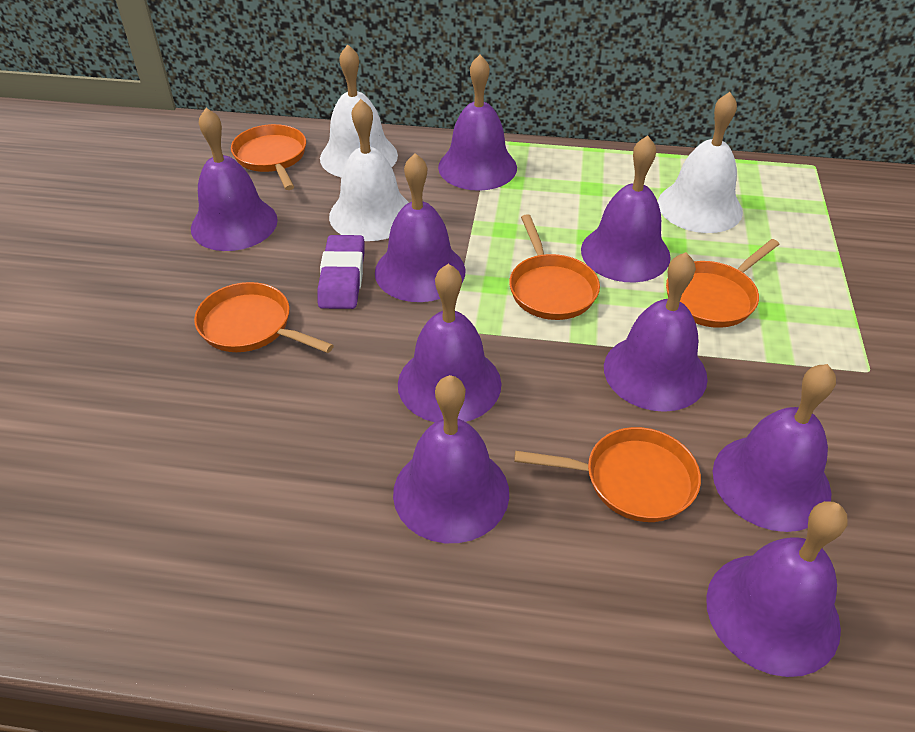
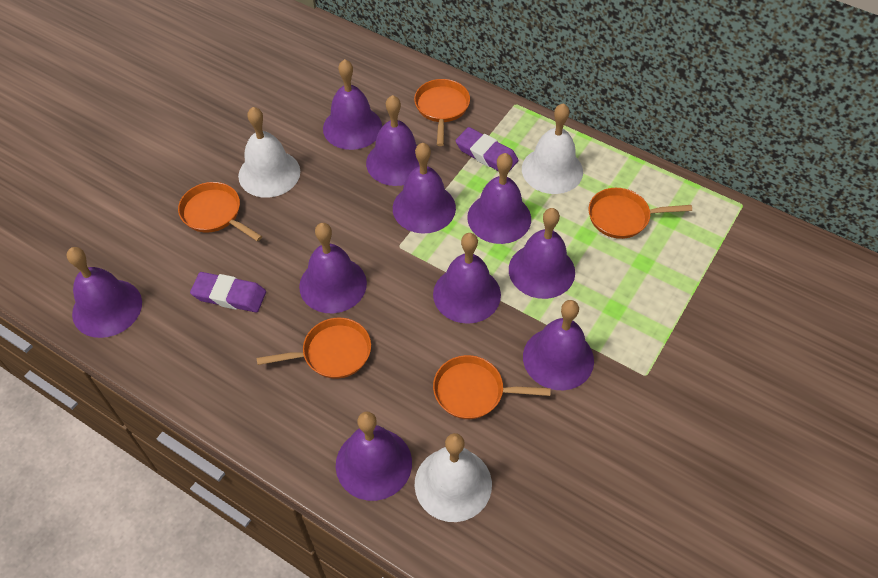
purple bell: 9 -> 10
purple eraser: 1 -> 2

